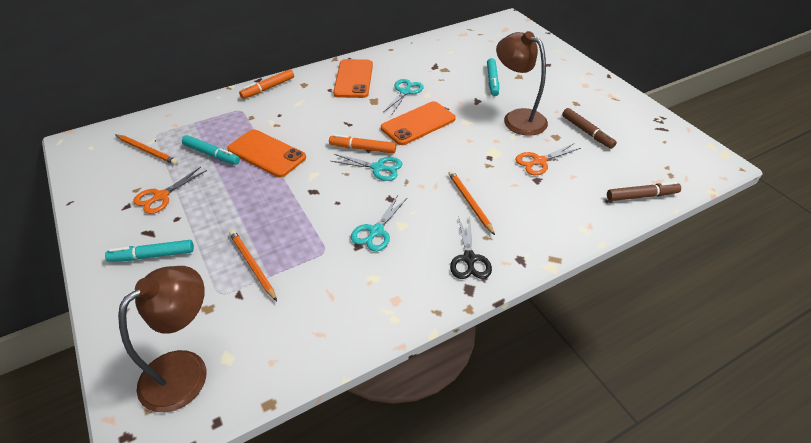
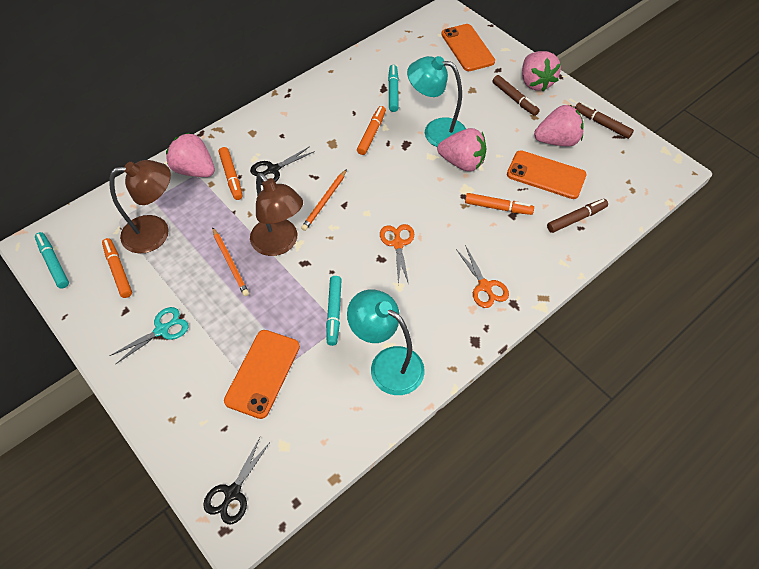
black scissors: 1 -> 2
brown marker: 2 -> 3
orange marker: 2 -> 4
orange pencil: 3 -> 2
pink strawberry: 0 -> 4
turquoise lamp: 0 -> 2
turquoise scissors: 3 -> 1

